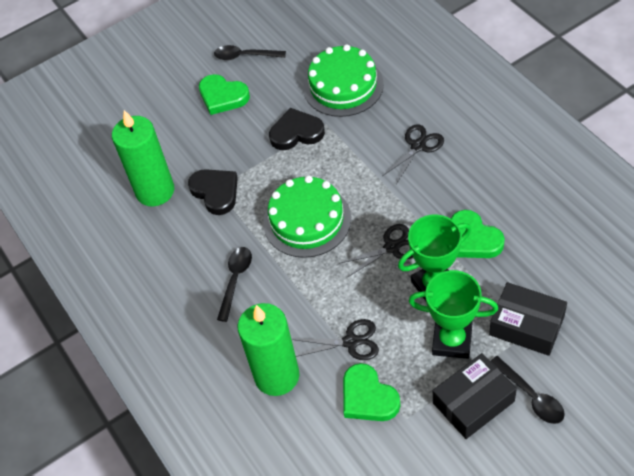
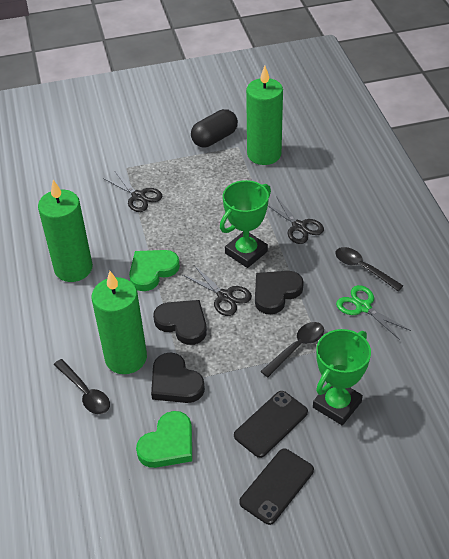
black box: 2 -> 0
black capsule: 0 -> 1
black heart: 2 -> 3
black phone: 0 -> 2
green cake: 2 -> 0
green candle: 2 -> 3
green heart: 3 -> 2
green scissors: 0 -> 1

